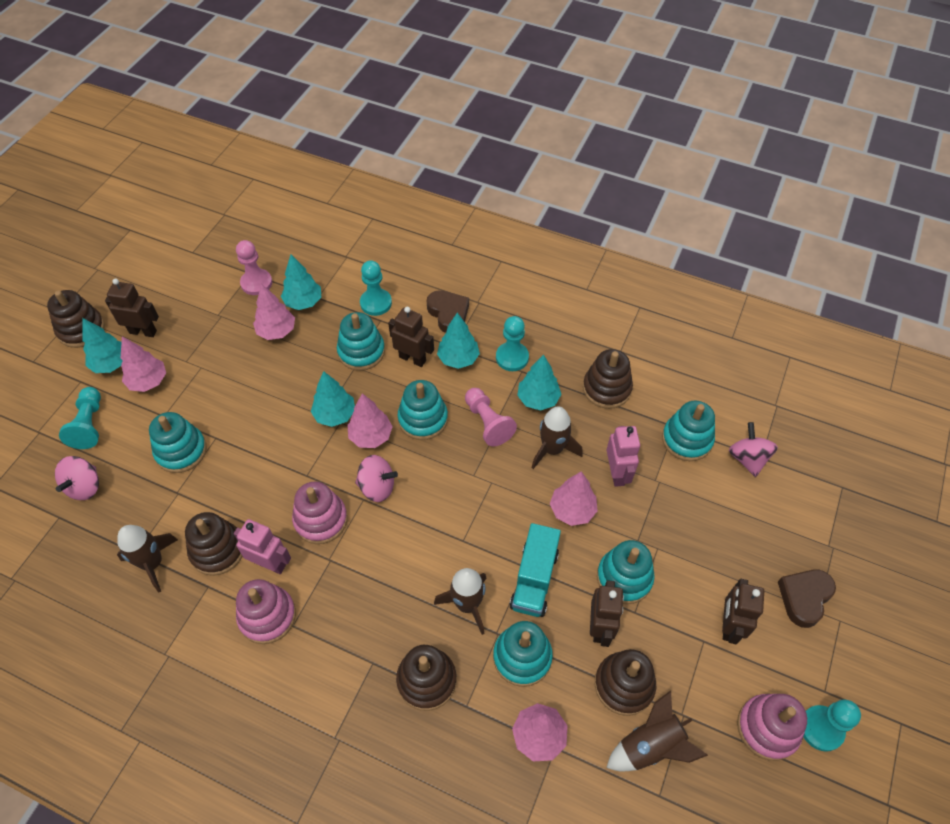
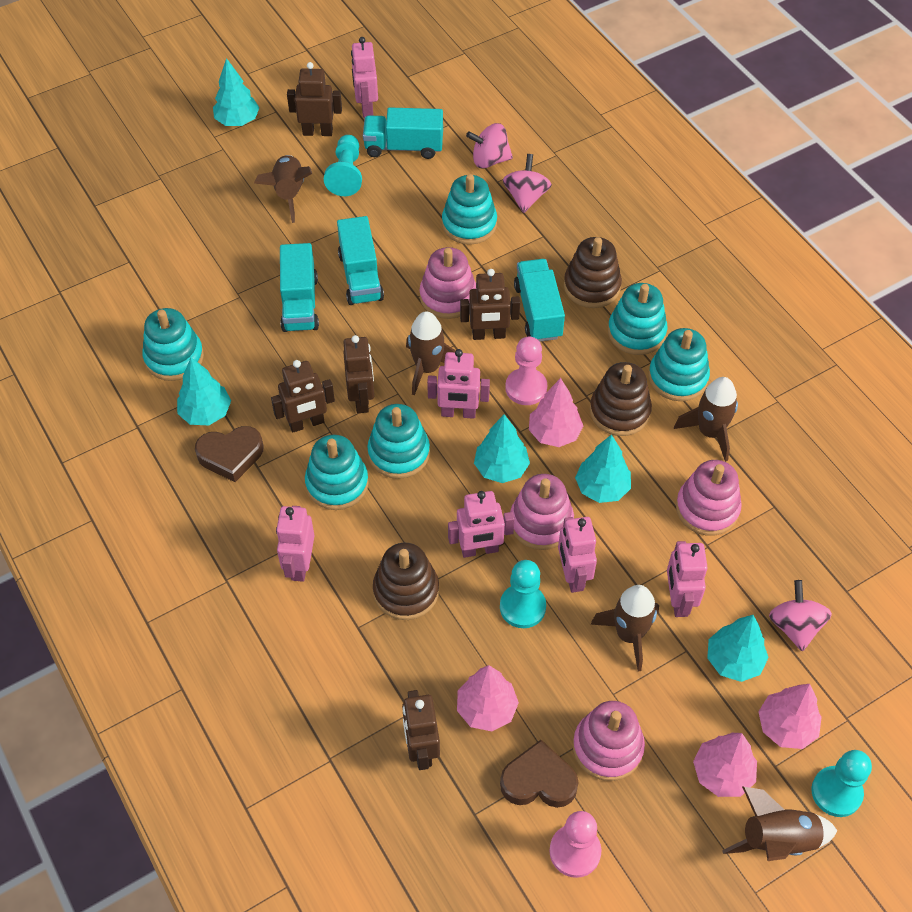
brown robot: 4 -> 5
brown rocket: 4 -> 5
brown stacking toy: 5 -> 3
pink robot: 2 -> 6
pink stacking toy: 3 -> 4
pink tree: 5 -> 4
turquoise pawn: 4 -> 3
turquoise truck: 1 -> 4

